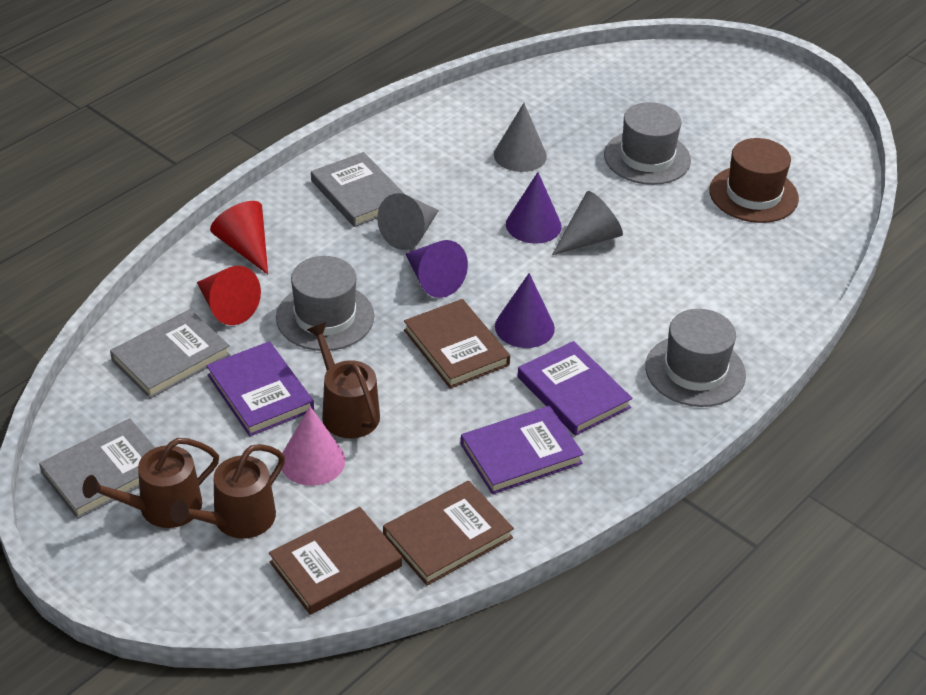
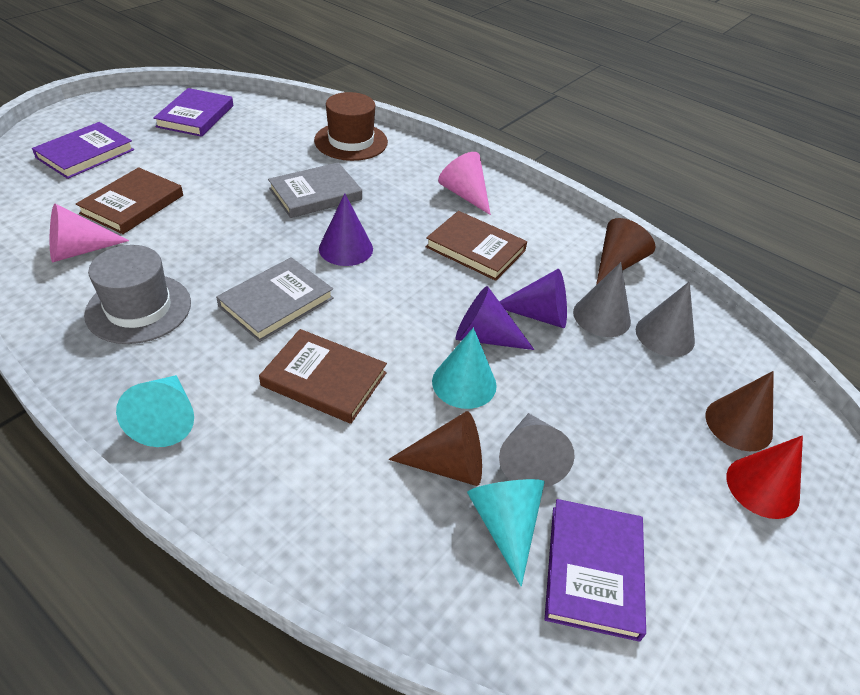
brown cone: 0 -> 3
brown watering can: 3 -> 0
grey book: 3 -> 2
grey hat: 3 -> 1
pink cone: 1 -> 2
red cone: 2 -> 1
turquoise cone: 0 -> 3

